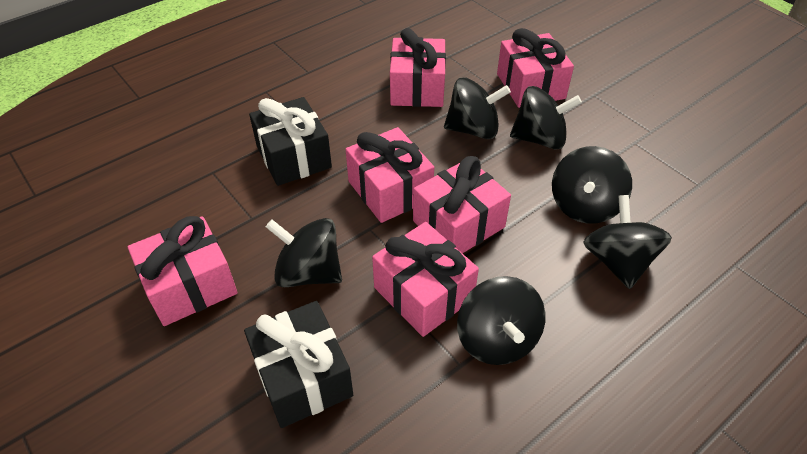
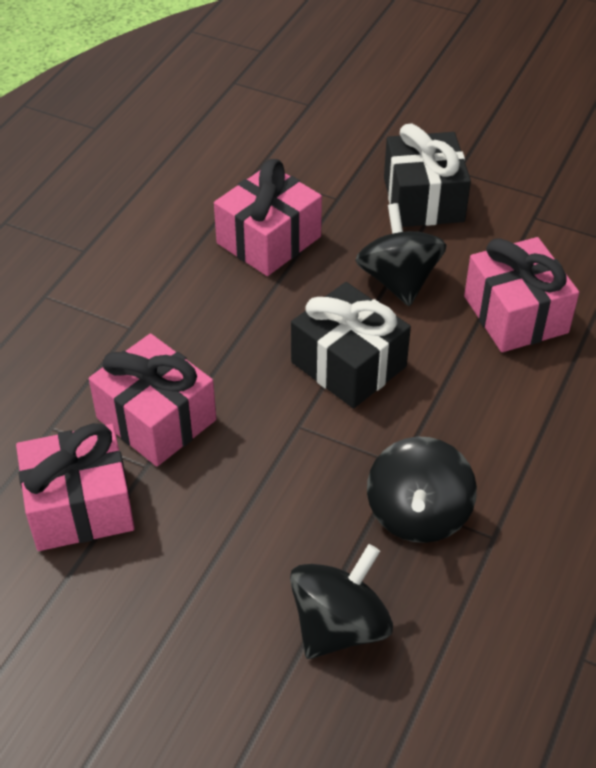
black spinning top: 6 -> 3
pink gift: 6 -> 4

